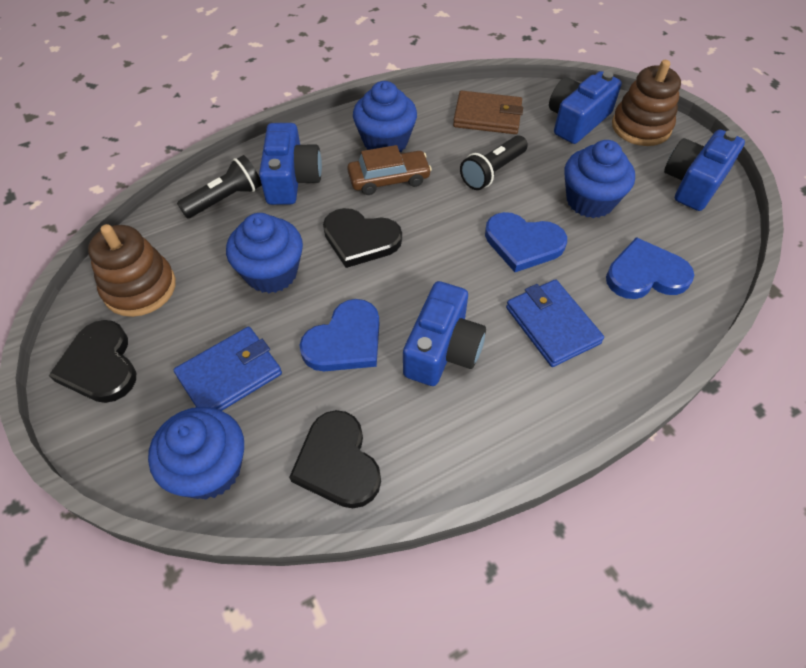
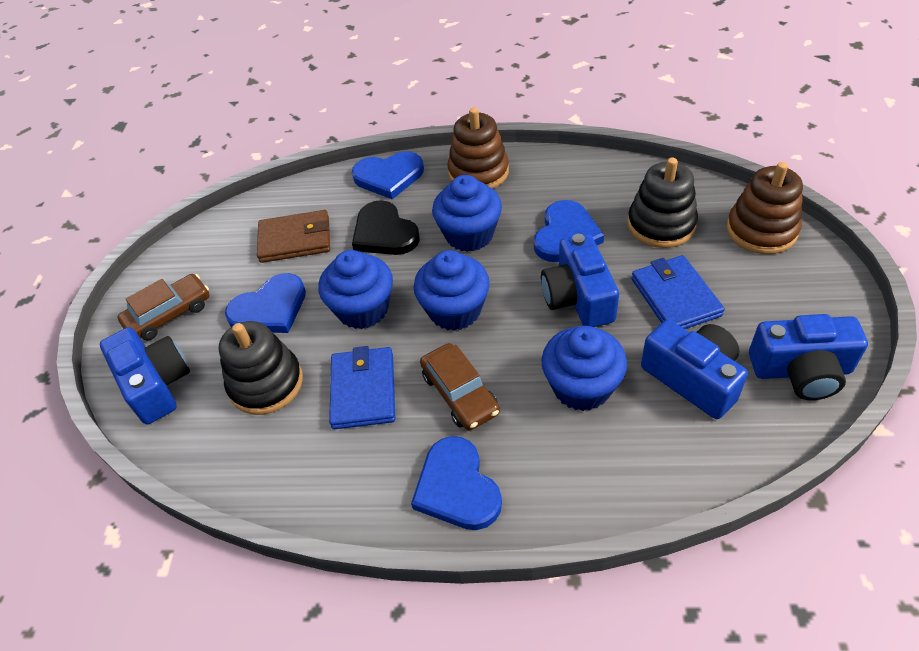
black flashlight: 2 -> 0
black heart: 3 -> 1
black stacking toy: 0 -> 2
blue heart: 3 -> 4
brown car: 1 -> 2

